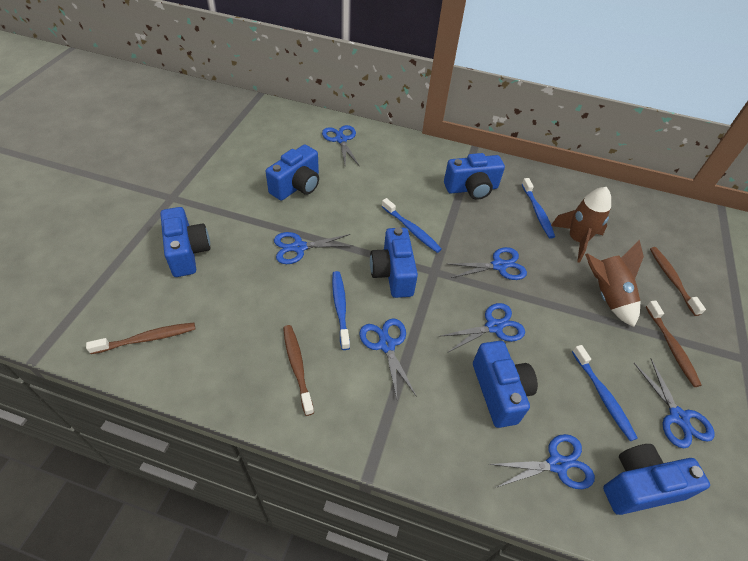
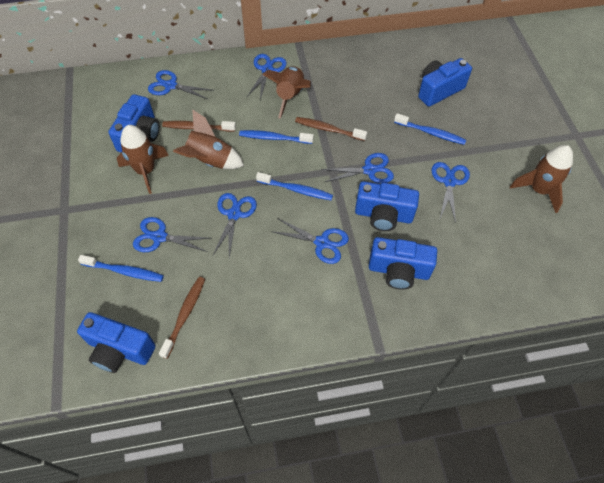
blue camera: 6 -> 5
brown rocket: 2 -> 4
brown toothbrush: 4 -> 3

